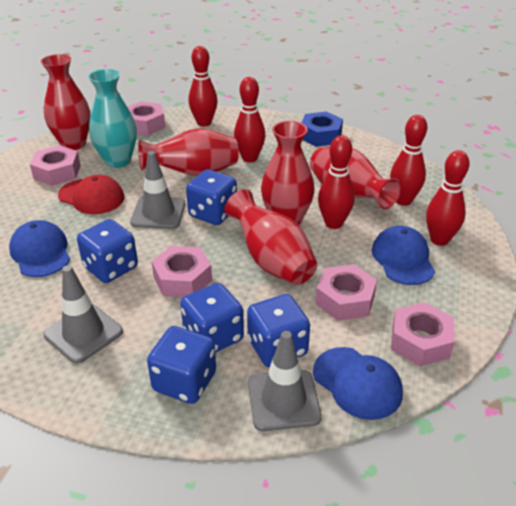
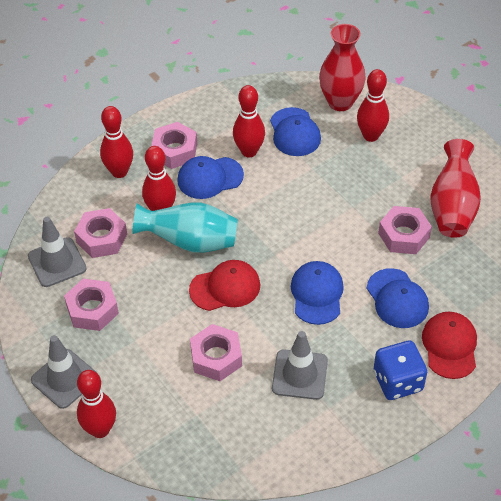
blue cap: 3 -> 4
blue dice: 5 -> 1
blue nut: 1 -> 0
red cap: 1 -> 2
red vase: 5 -> 2

